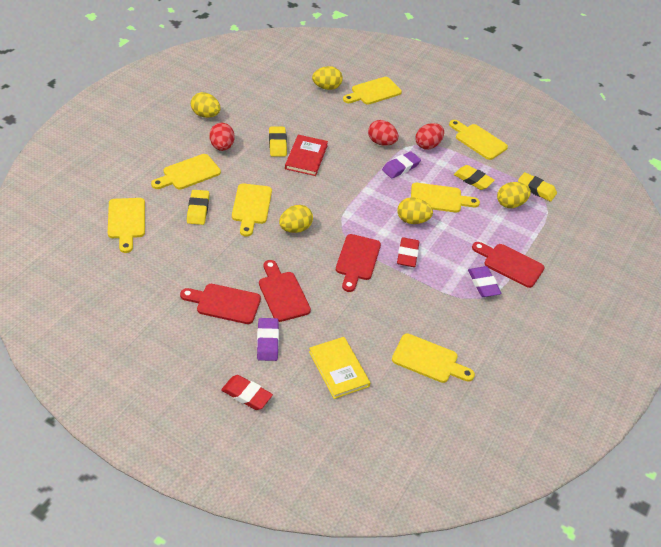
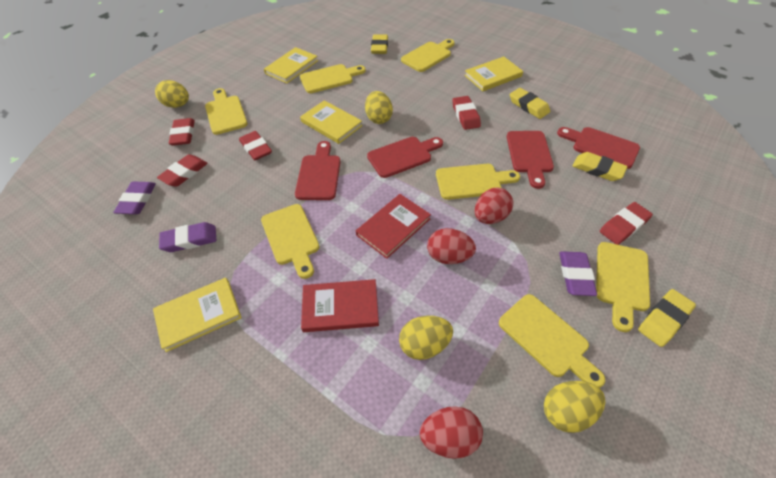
red book: 1 -> 2
red eraser: 2 -> 5
yellow book: 1 -> 4
yellow egg: 5 -> 4

